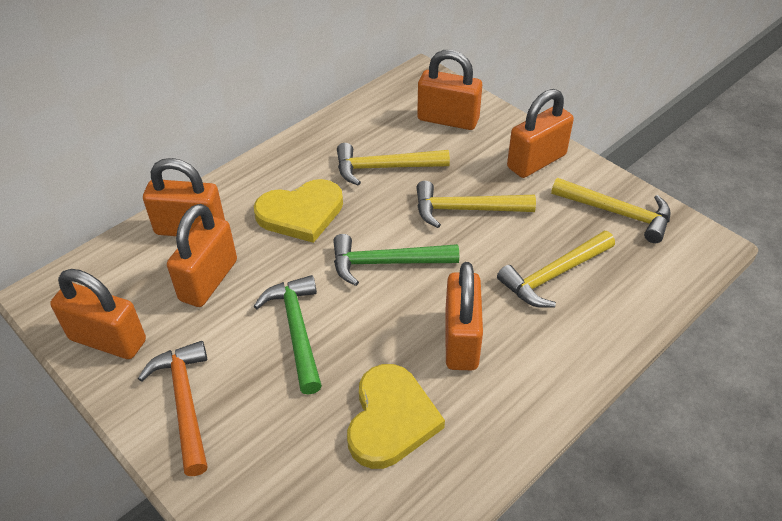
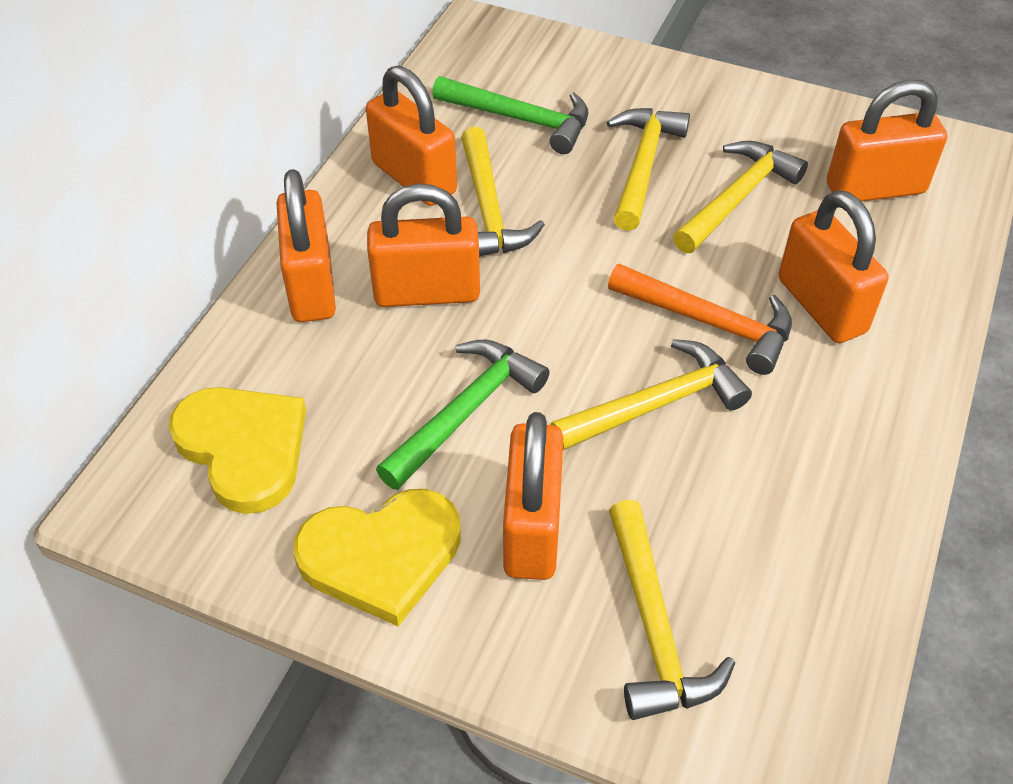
yellow hammer: 4 -> 5

